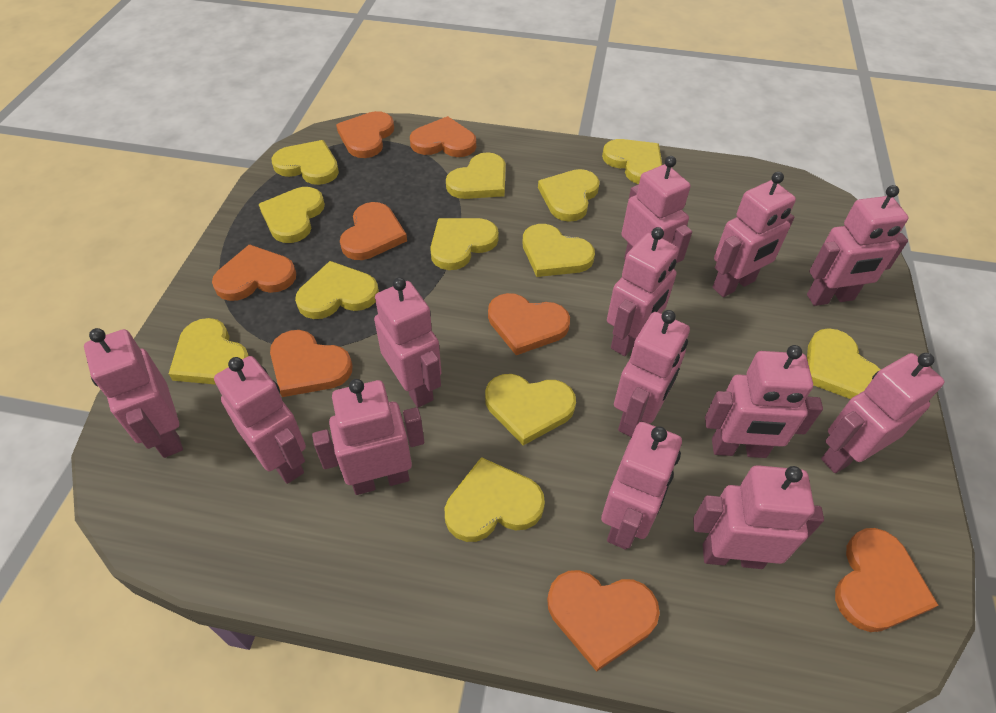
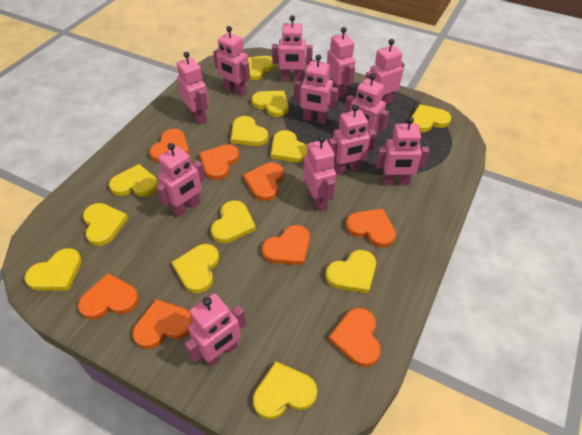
pink robot: 13 -> 12

